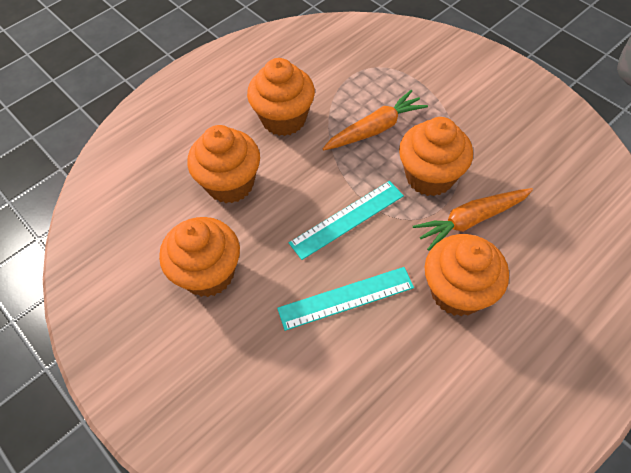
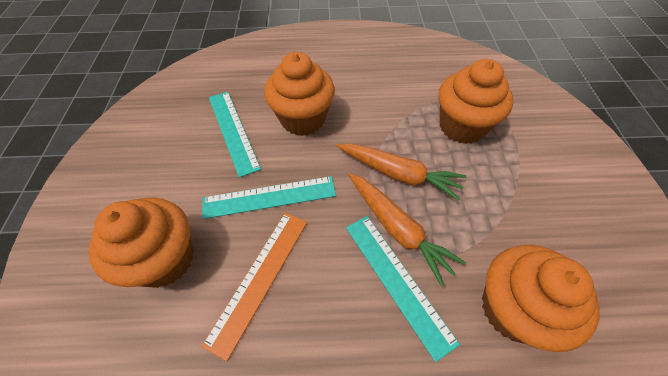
orange cupcake: 5 -> 4
orange ruler: 0 -> 1
turquoise ruler: 2 -> 3

